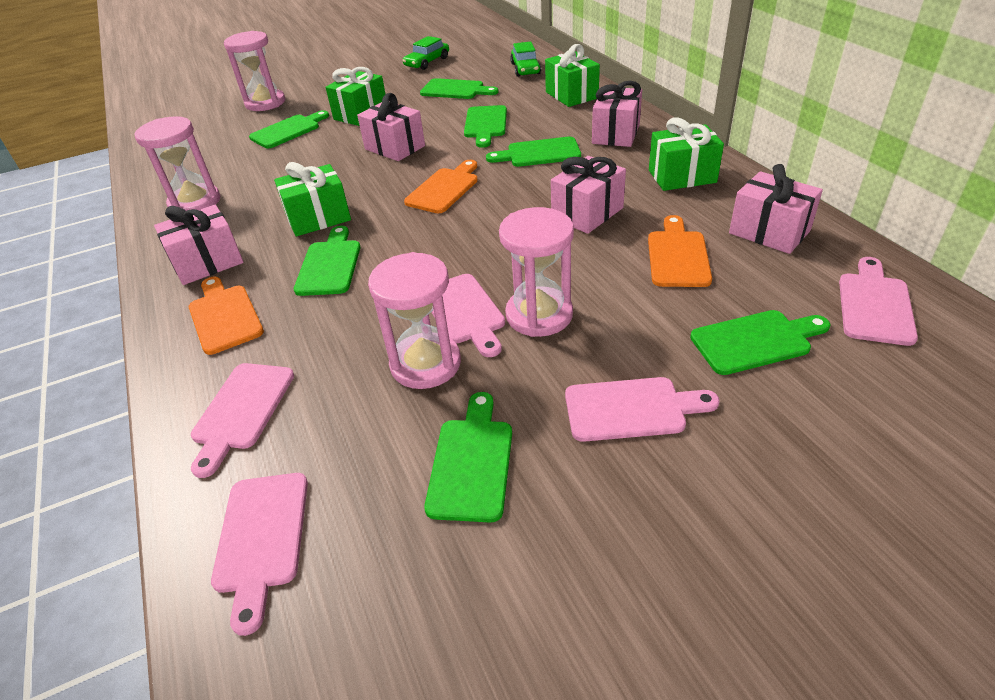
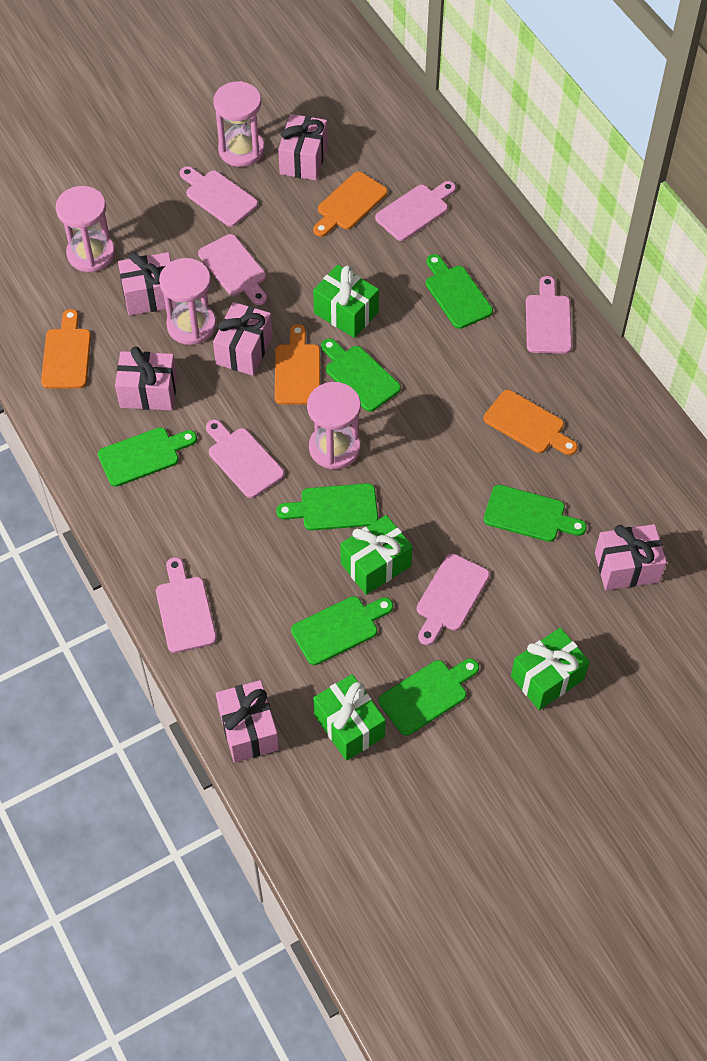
green car: 2 -> 0
orange cutting board: 3 -> 4
pink cutting board: 5 -> 7
pink gift: 5 -> 6

